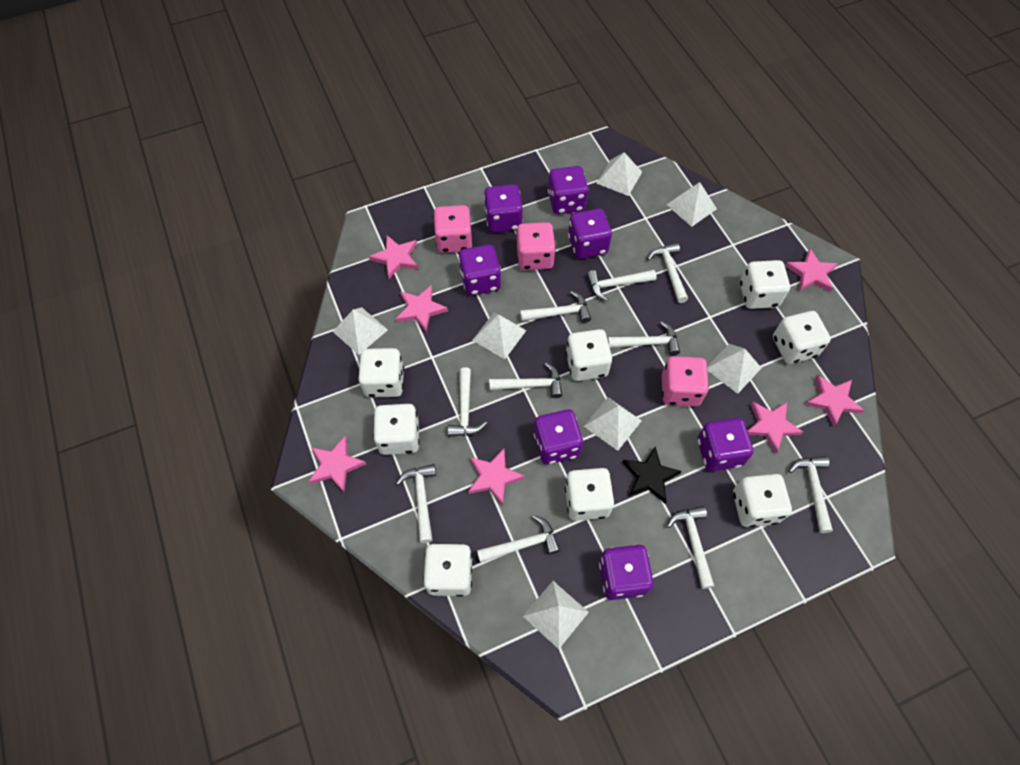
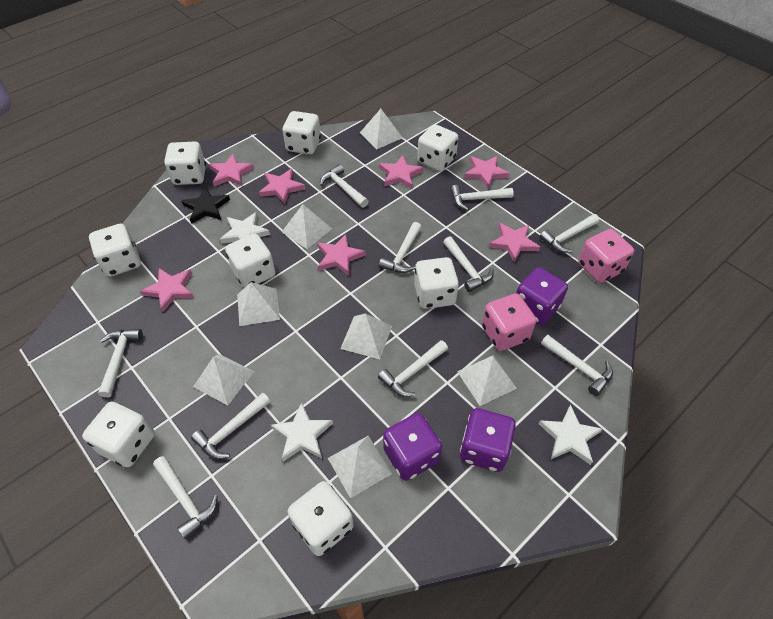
pink dice: 3 -> 2
purple dice: 7 -> 3
white star: 0 -> 3

